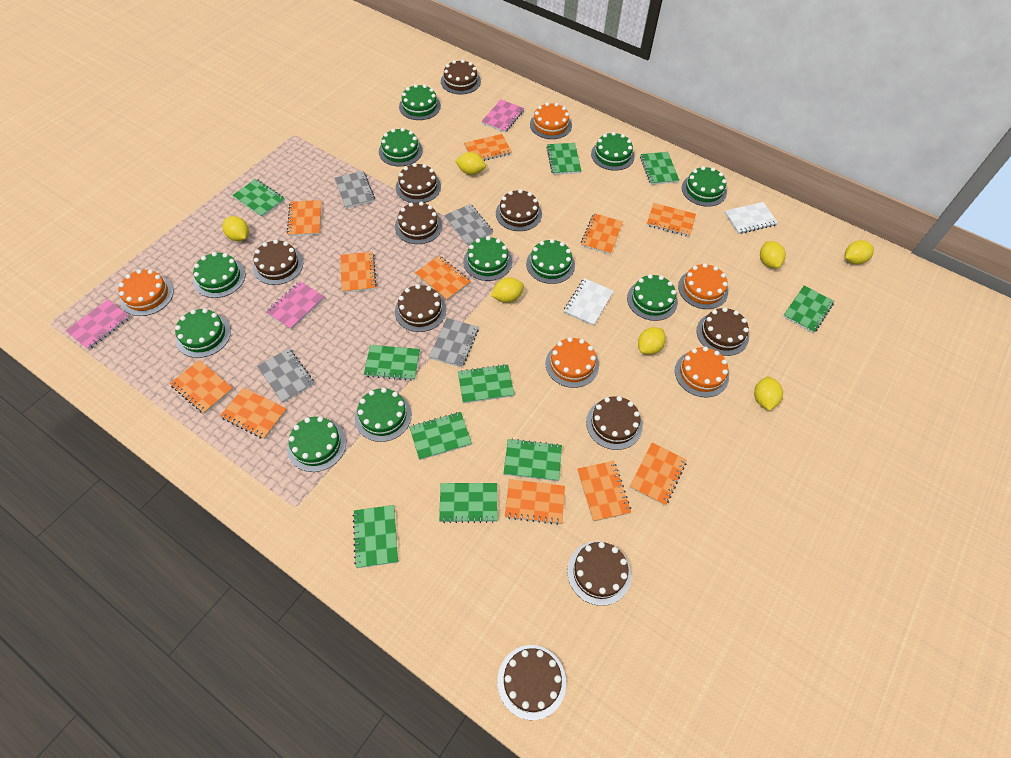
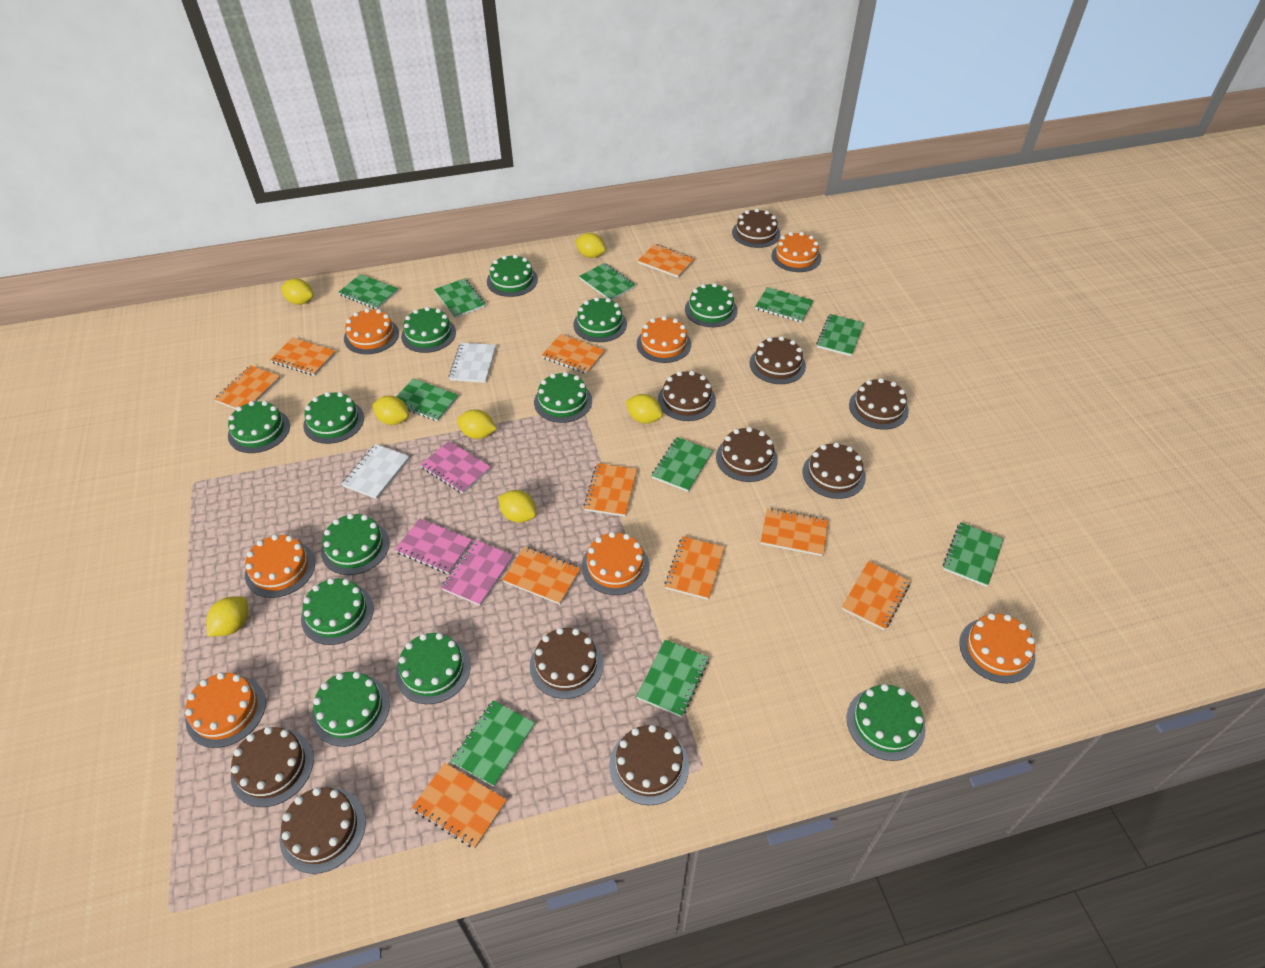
green cake: 11 -> 12
grey notebook: 4 -> 0
orange cake: 5 -> 7
orange notebook: 11 -> 10

